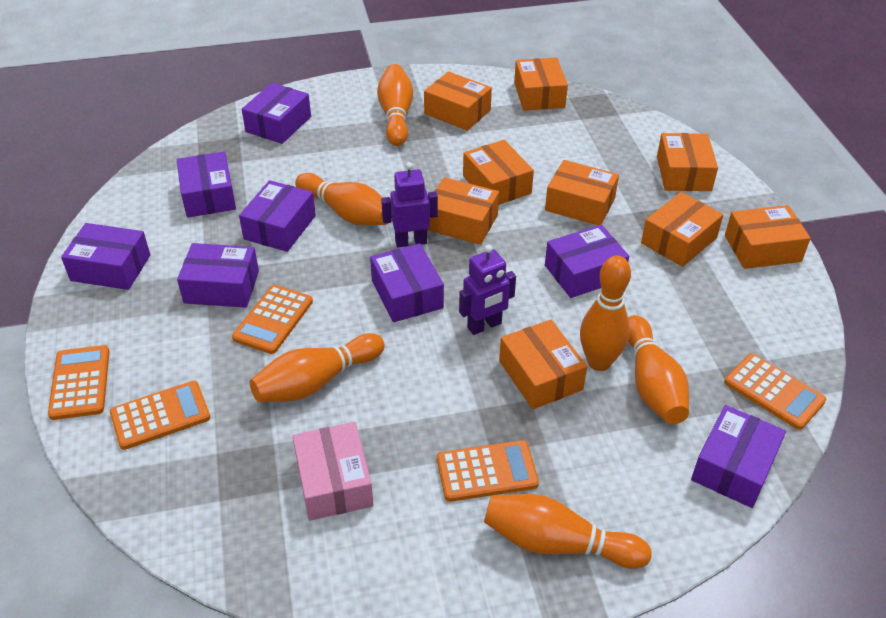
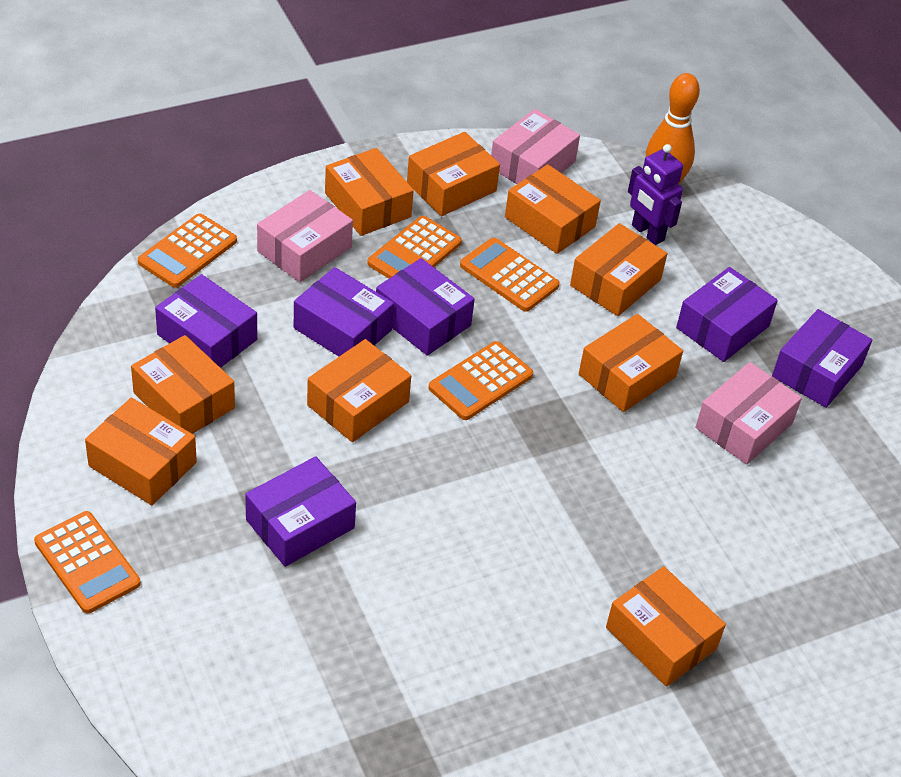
orange bowling pin: 6 -> 1
pink box: 1 -> 3
purple box: 8 -> 6
purple robot: 2 -> 1

